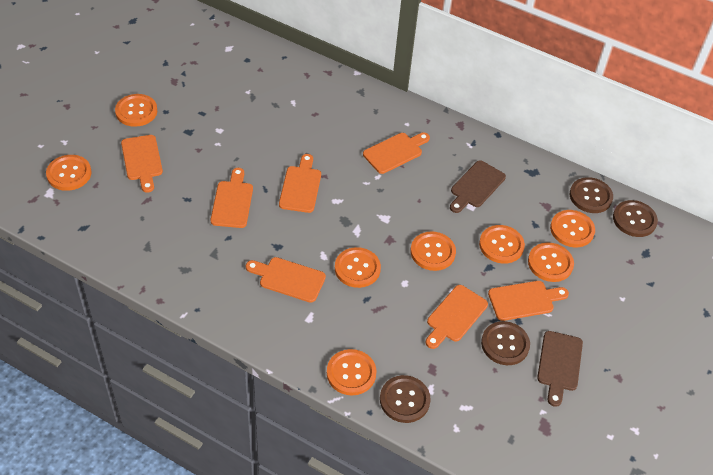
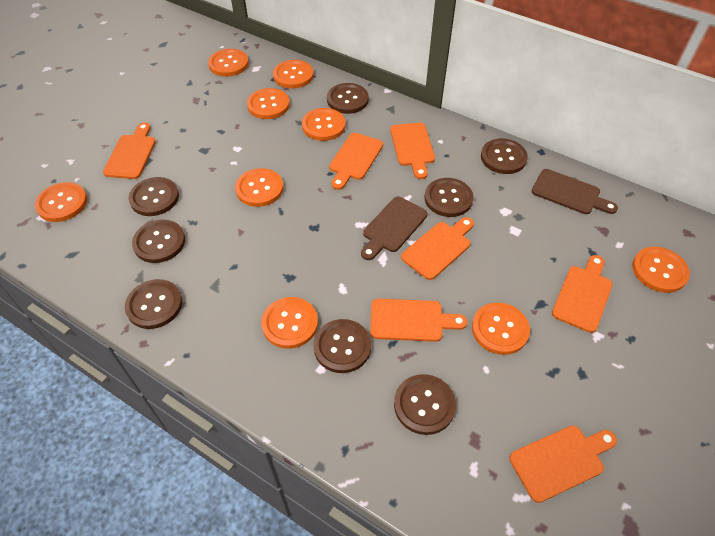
brown button: 4 -> 8
orange button: 8 -> 9

